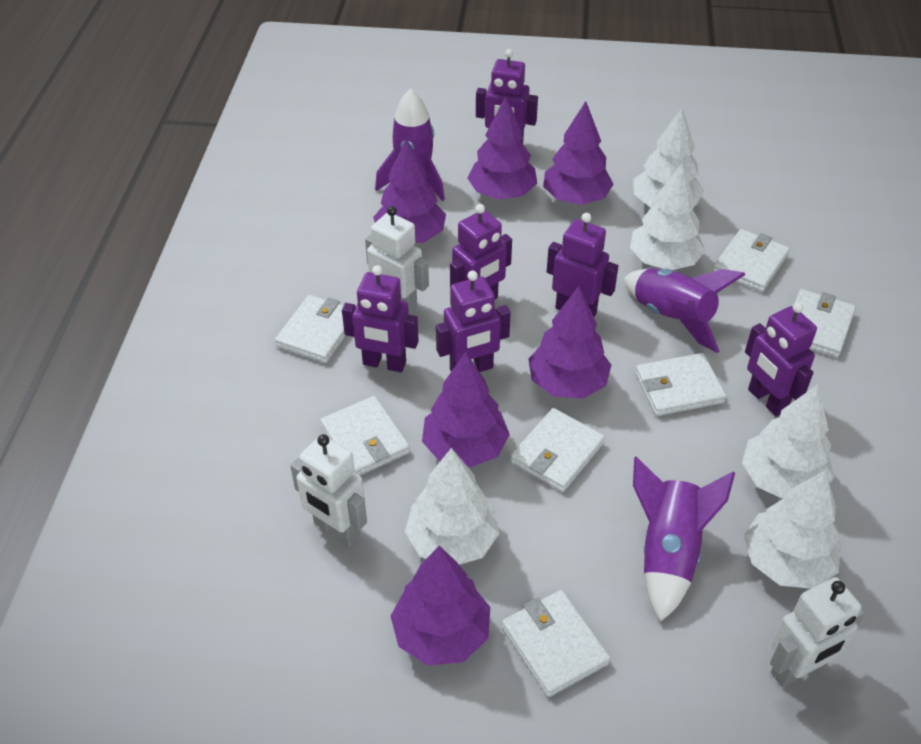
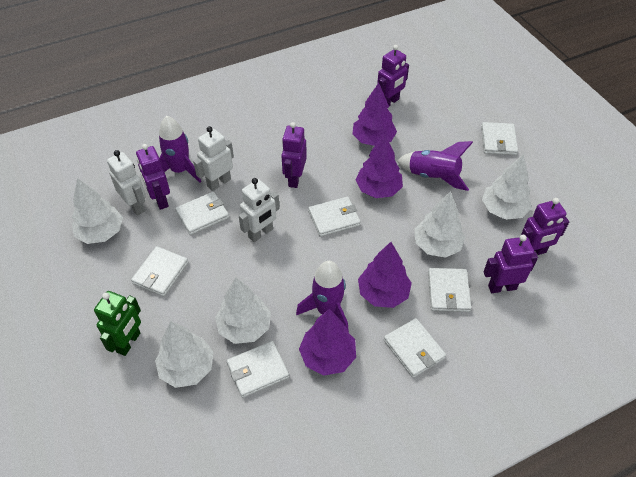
green robot: 0 -> 1
purple robot: 6 -> 5
purple tree: 6 -> 4

